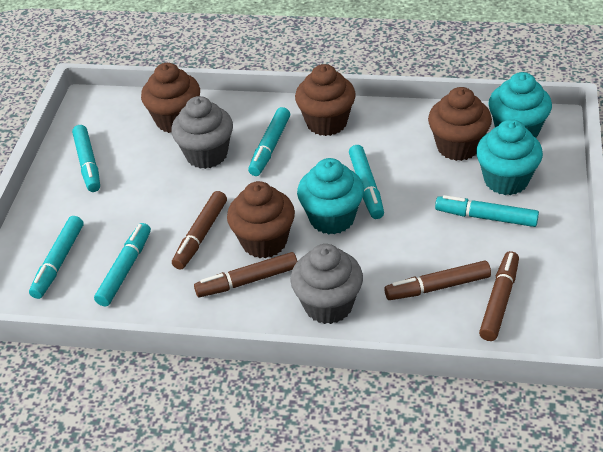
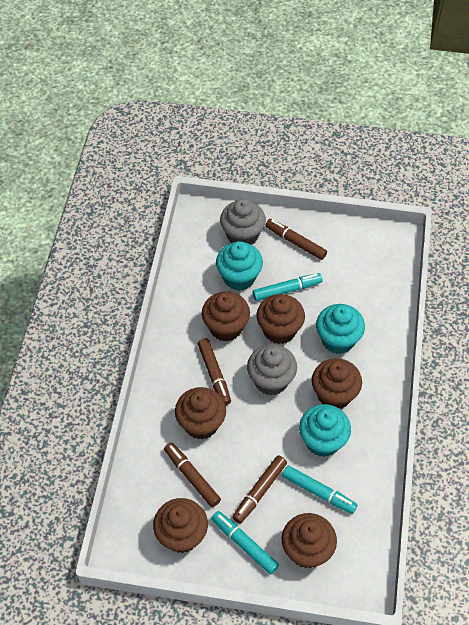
brown cupcake: 4 -> 6
turquoise marker: 6 -> 3

